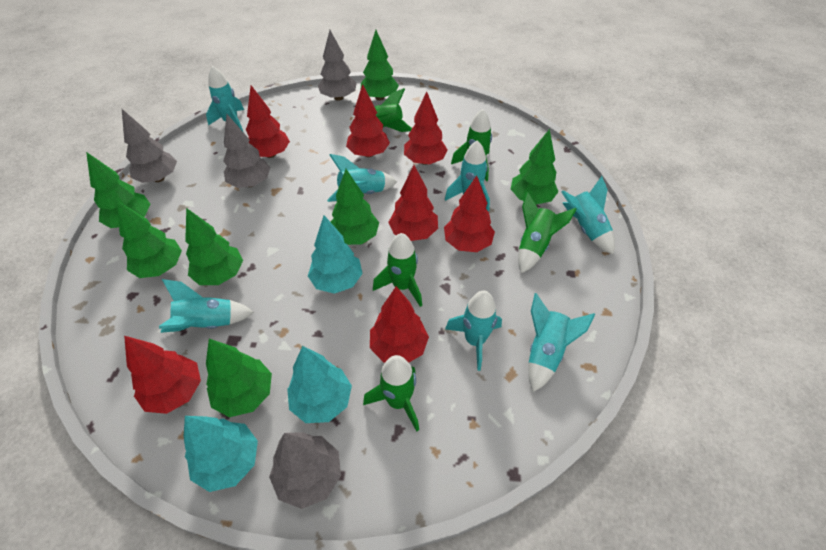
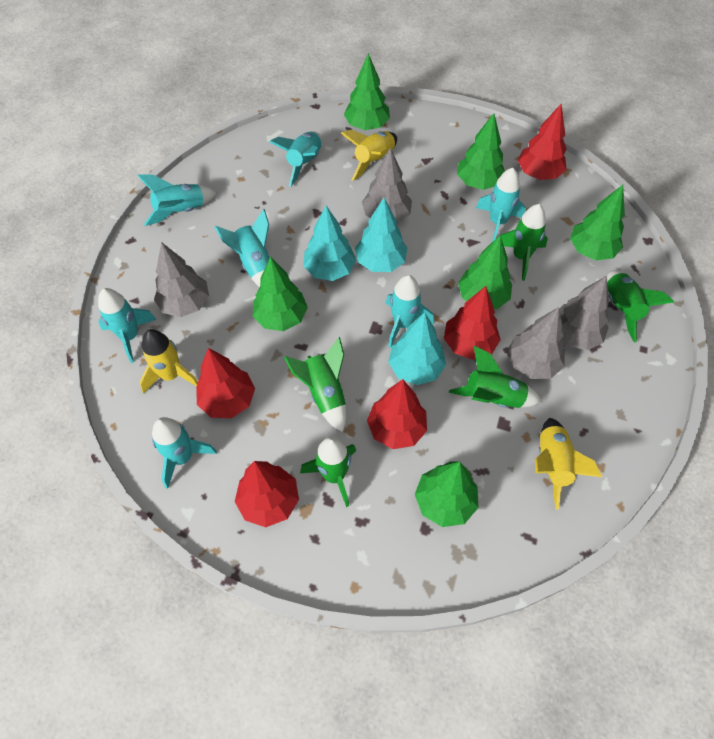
green tree: 7 -> 6
red tree: 7 -> 5
yellow rocket: 0 -> 3

